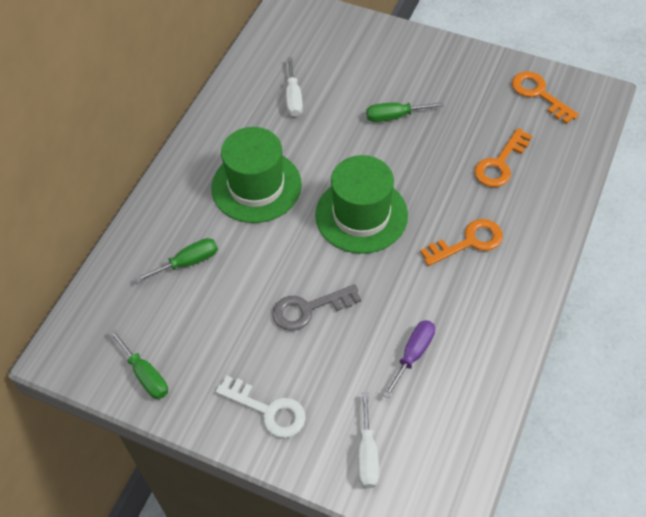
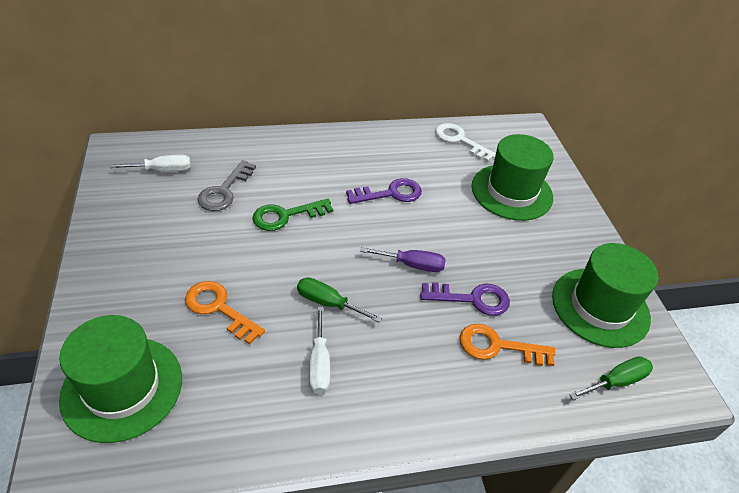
green hat: 2 -> 3
green key: 0 -> 1
green screwdriver: 3 -> 2
orange key: 3 -> 2
purple key: 0 -> 2

